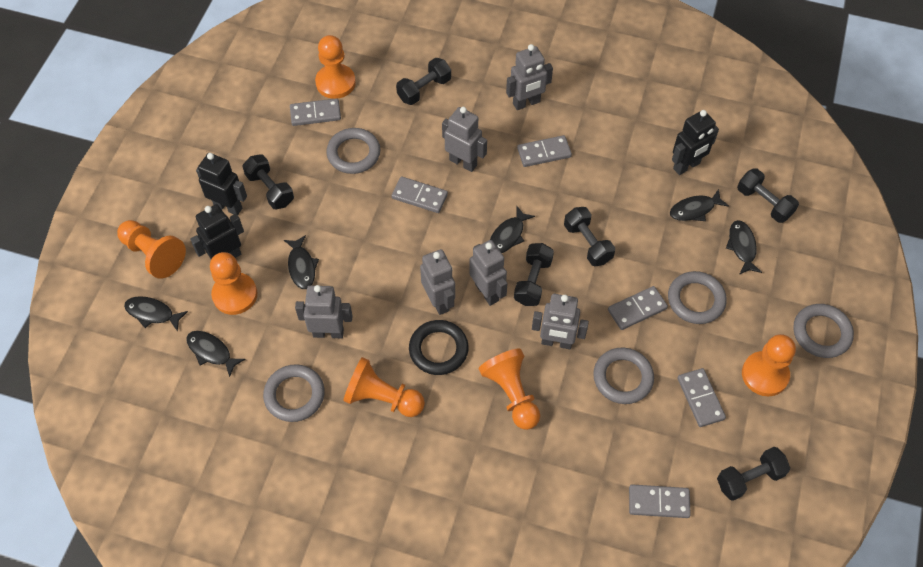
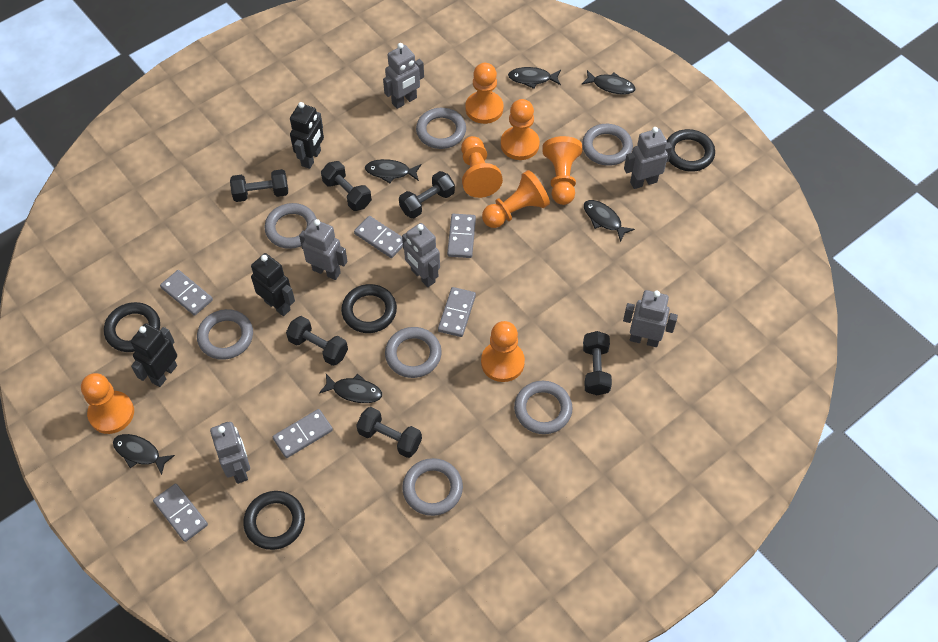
black ring: 1 -> 4
grey ring: 5 -> 7
orange pawn: 6 -> 7

